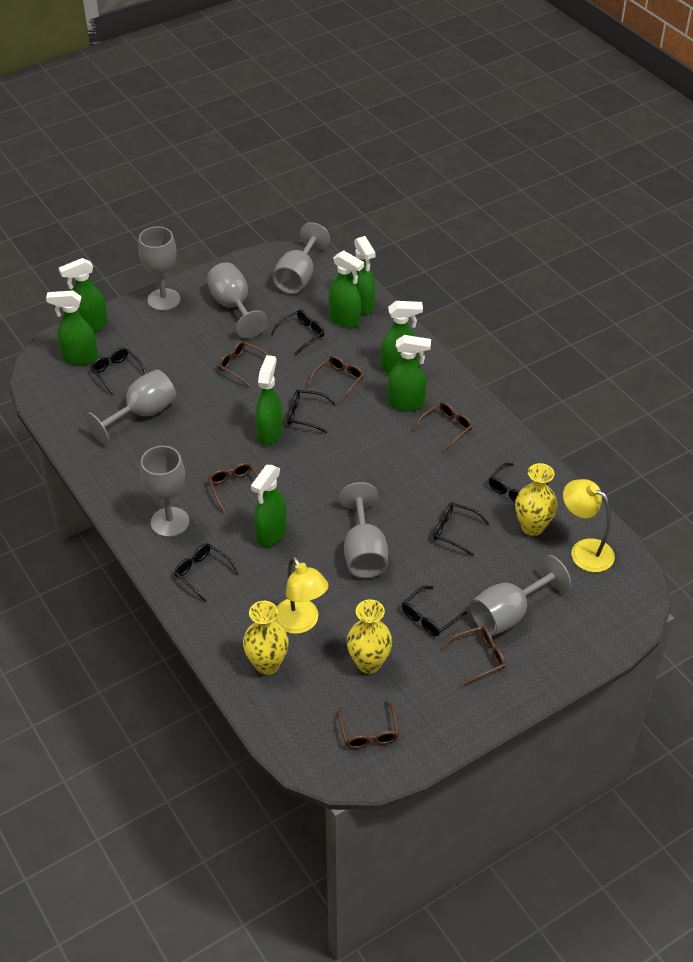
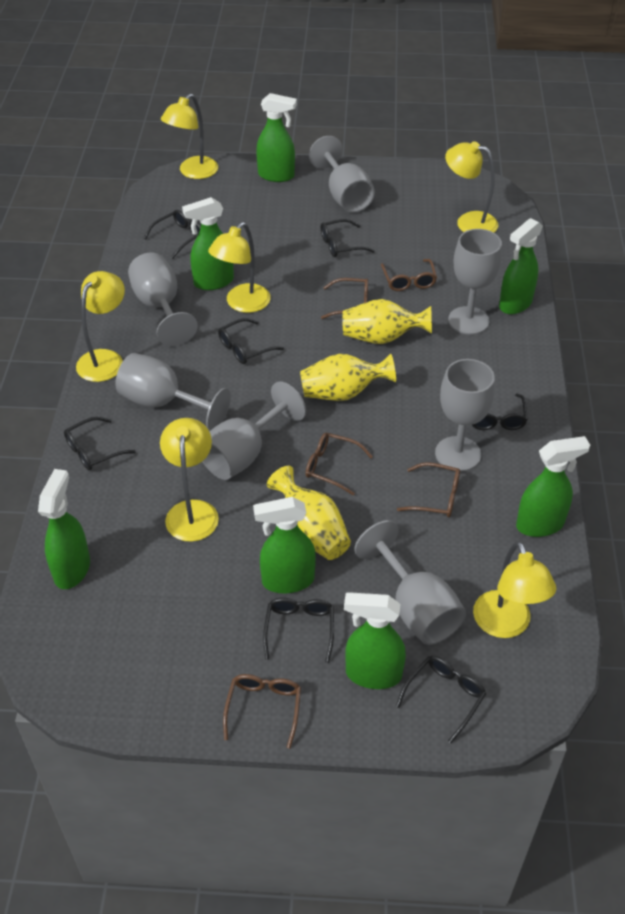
brown glasses: 6 -> 5
green spray bottle: 8 -> 7
yellow lamp: 2 -> 6

